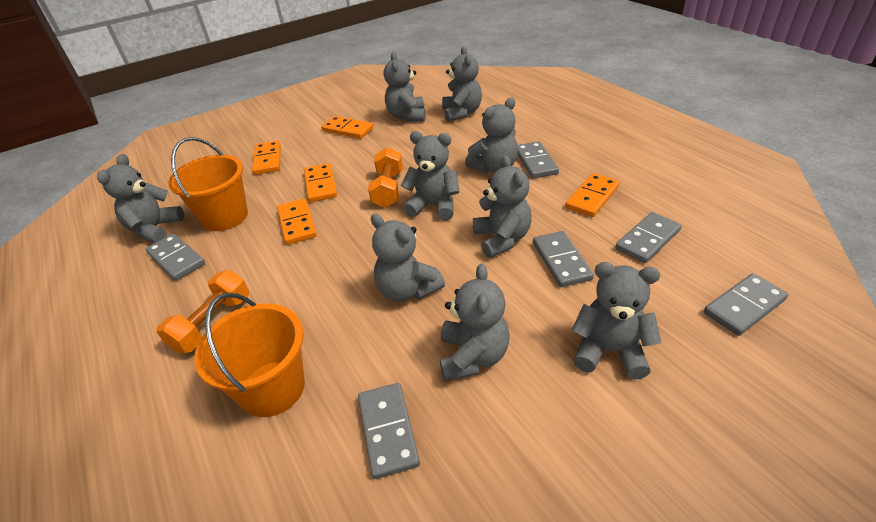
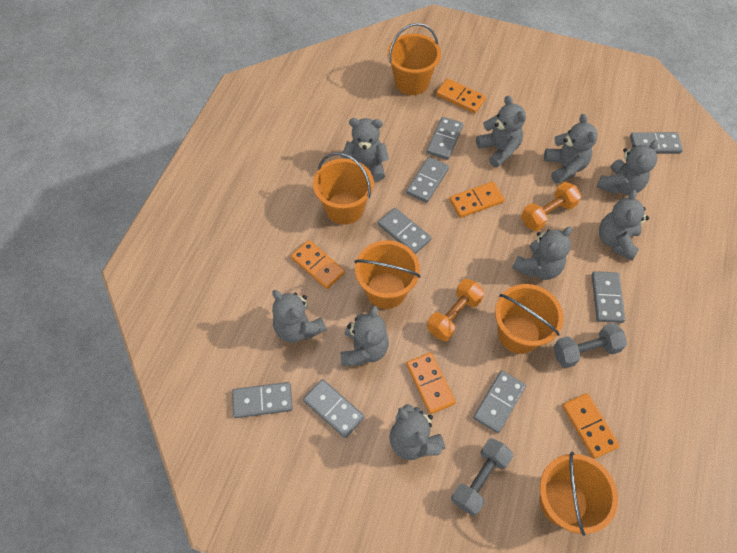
grey domino: 6 -> 8
grey dumbbell: 0 -> 2
orange bucket: 2 -> 5

